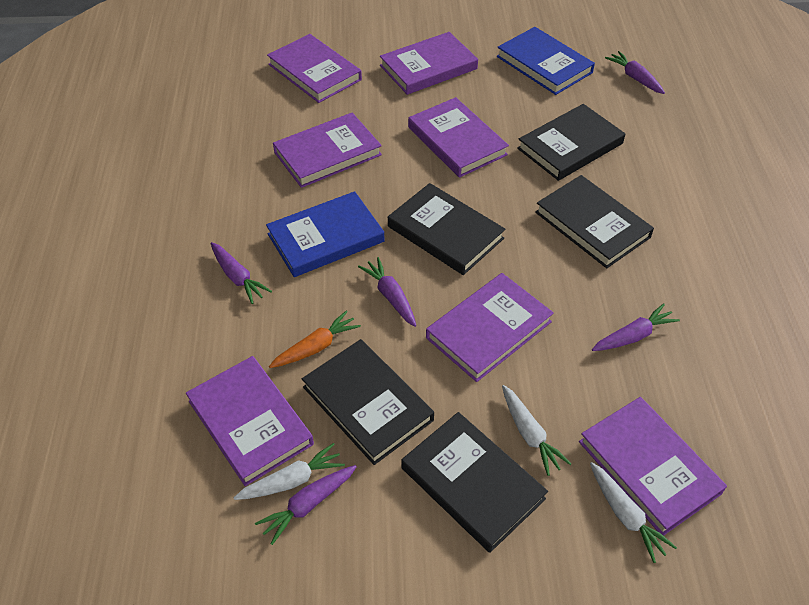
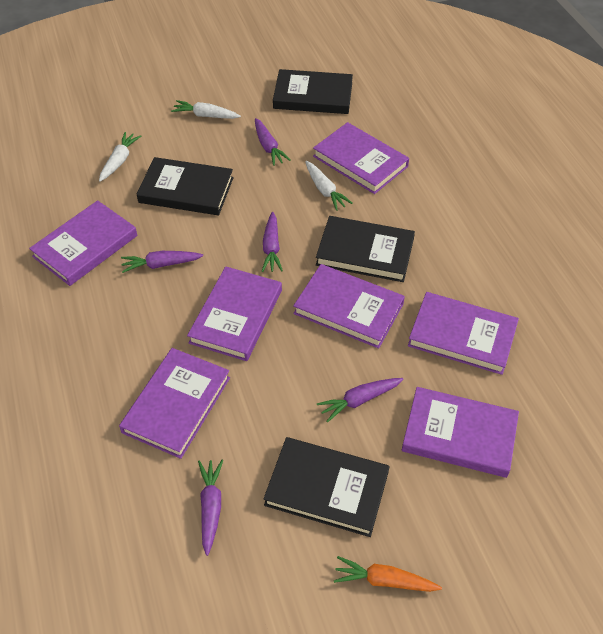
black book: 5 -> 4
blue book: 2 -> 0

